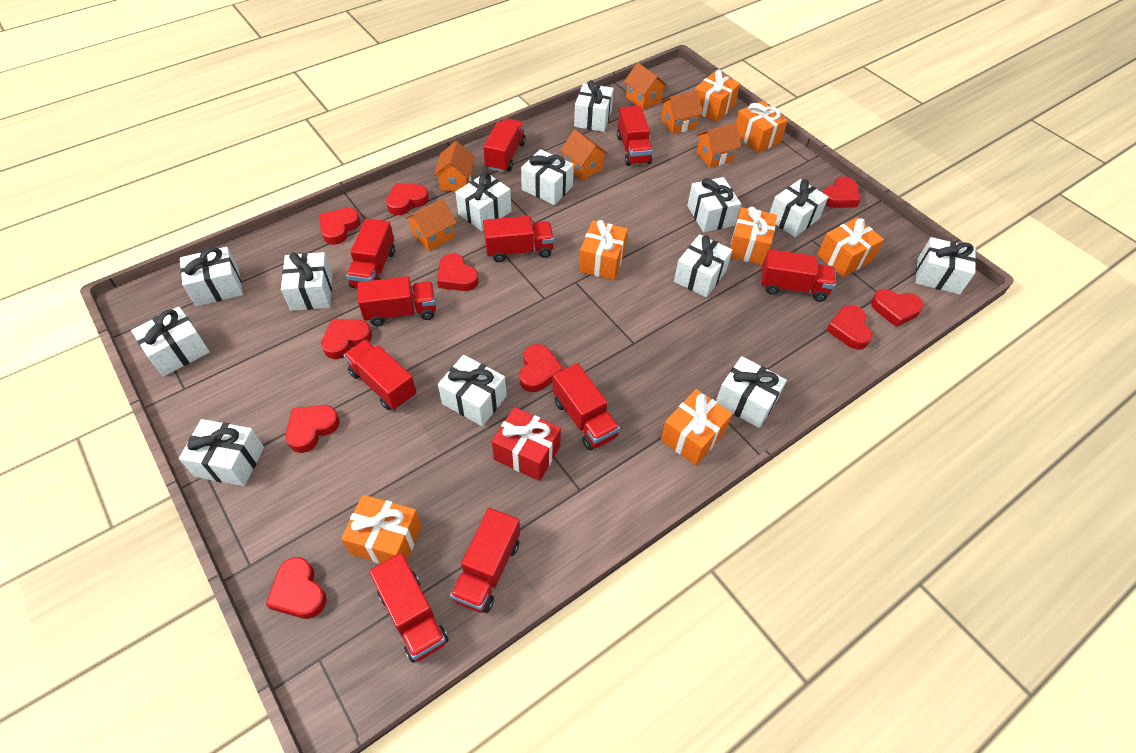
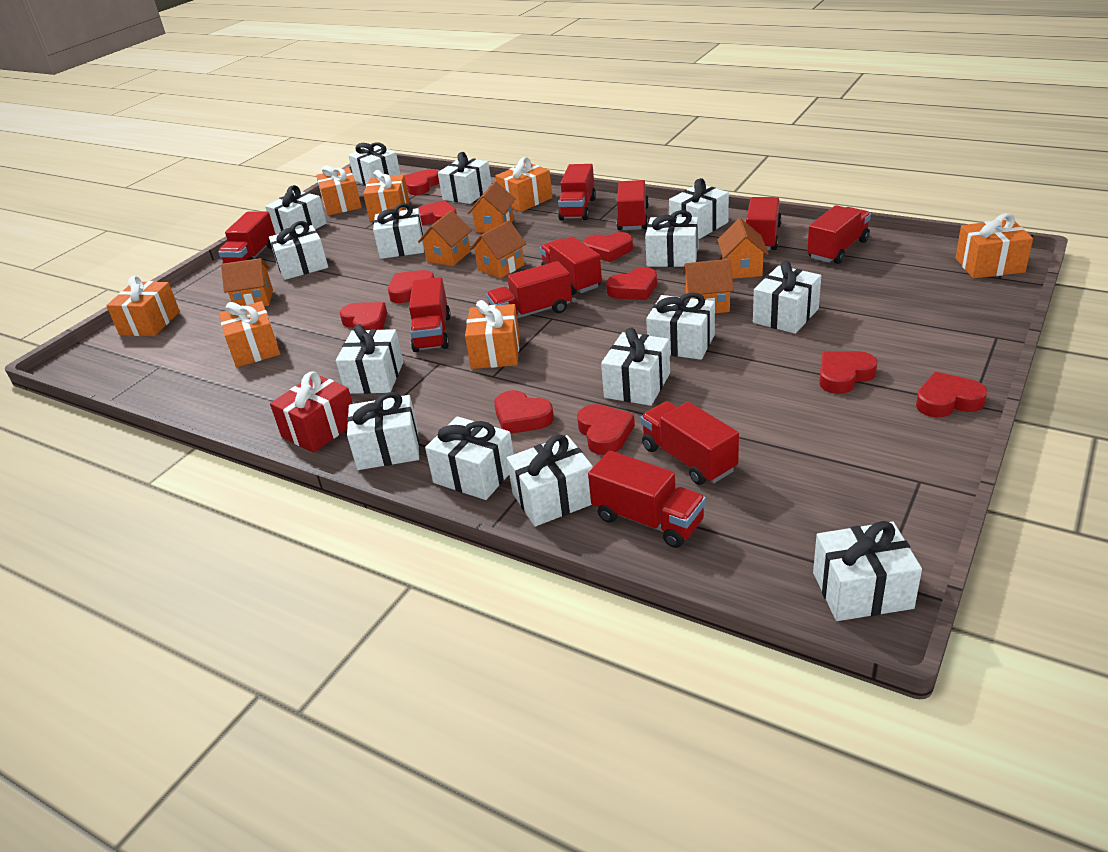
white gift: 13 -> 15

